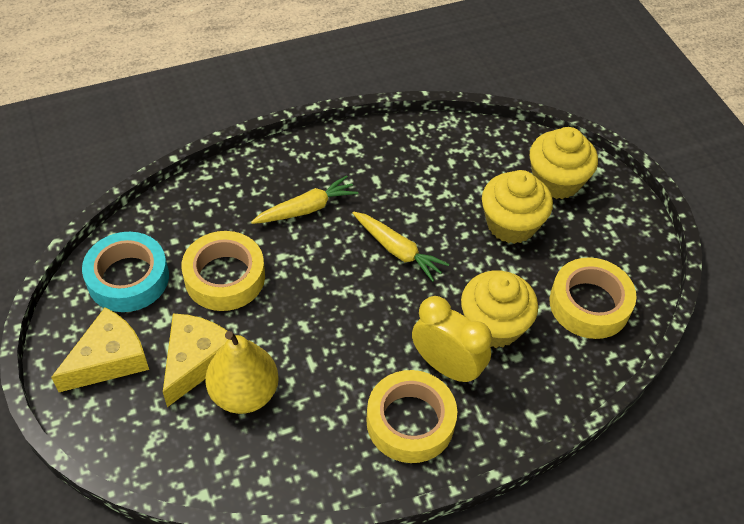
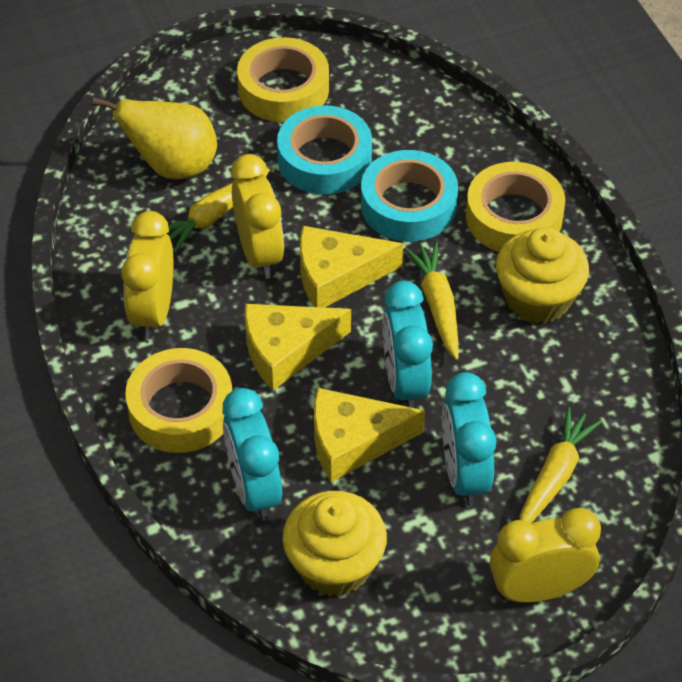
turquoise clock: 0 -> 3
turquoise tape: 1 -> 2
yellow carrot: 2 -> 3
yellow cheese: 2 -> 3
yellow clock: 1 -> 3
yellow cupcake: 3 -> 2

